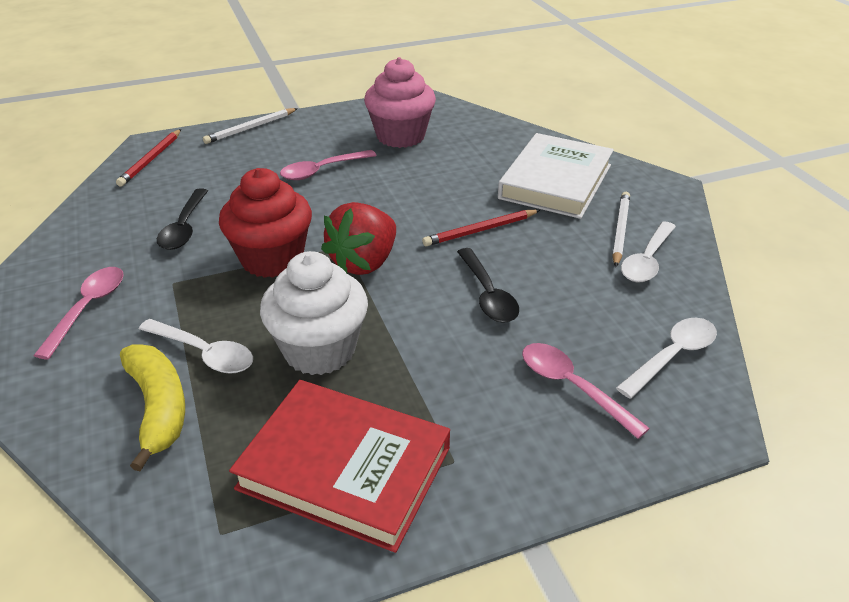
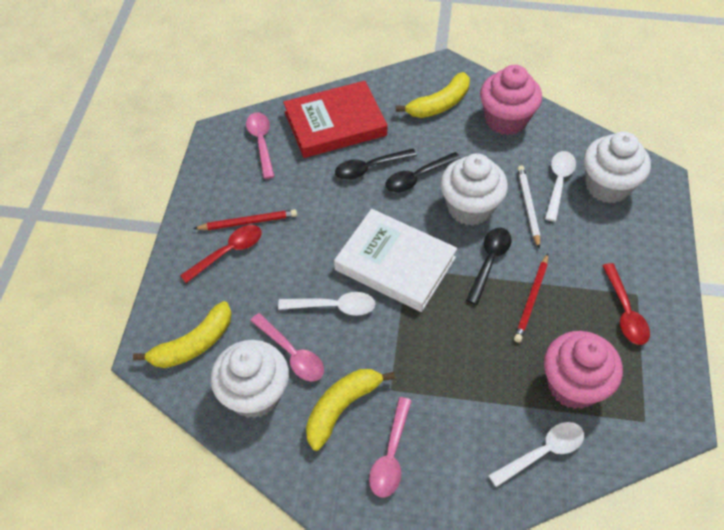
black spoon: 2 -> 3
pink cupcake: 1 -> 2
red cupcake: 1 -> 0
red spoon: 0 -> 2
red strawberry: 1 -> 0
white cupcake: 1 -> 3
white pencil: 2 -> 1
yellow banana: 1 -> 3

